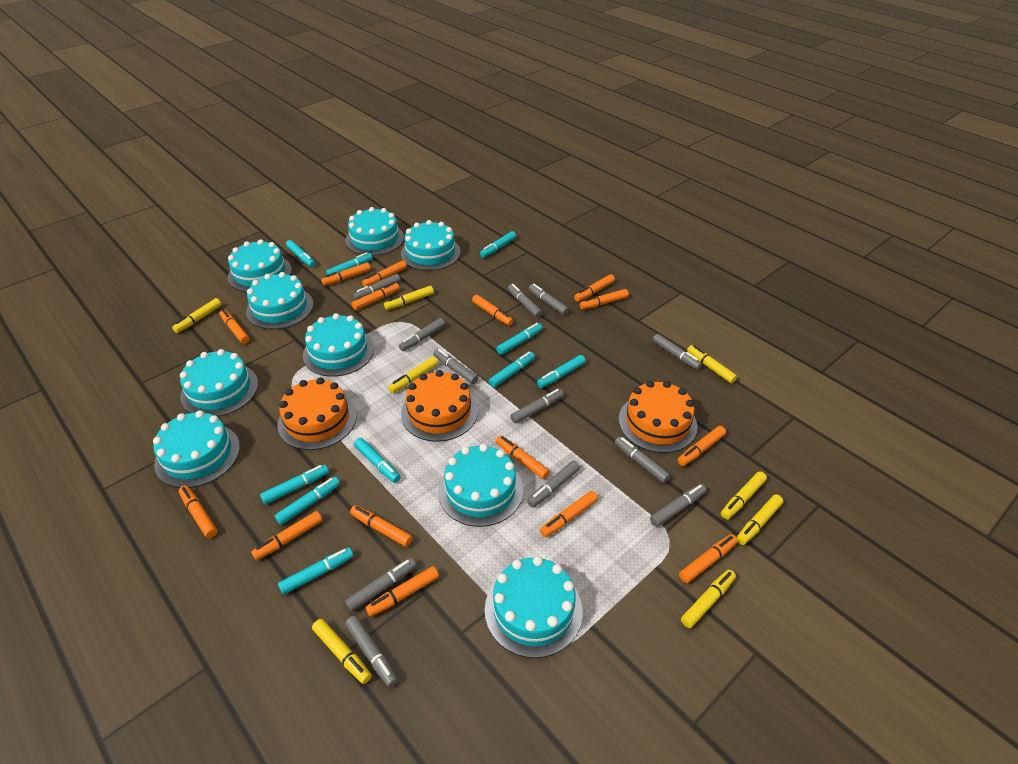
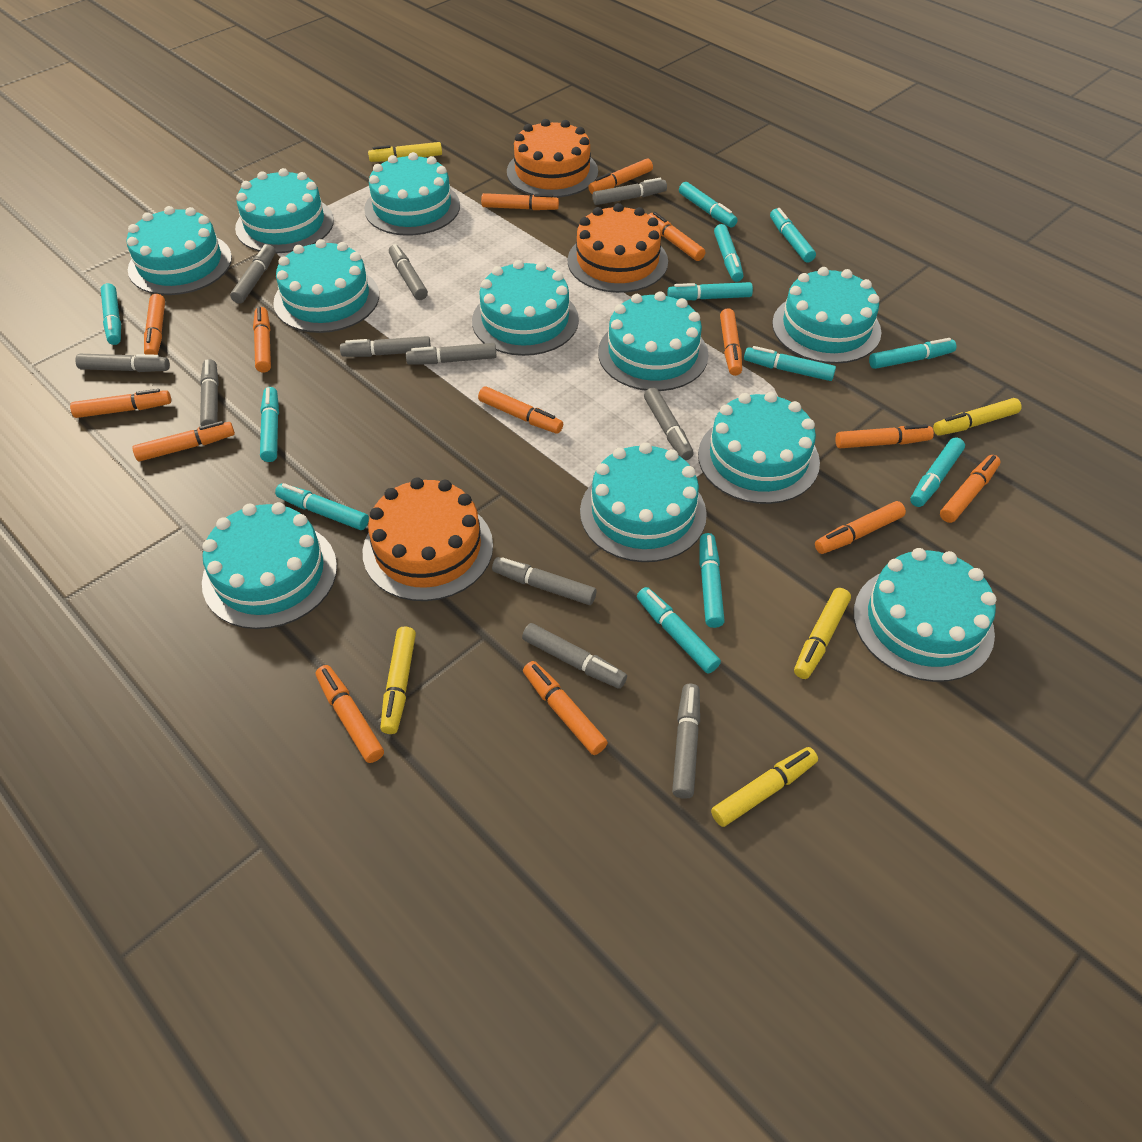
grey marker: 12 -> 11
orange marker: 15 -> 14
turquoise cake: 9 -> 11
turquoise marker: 10 -> 12
yellow marker: 8 -> 5

